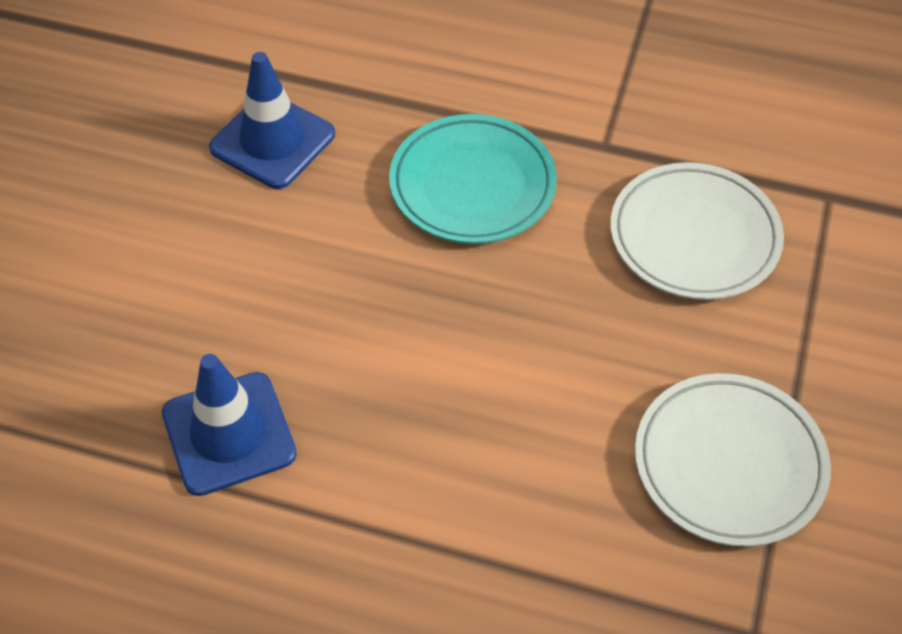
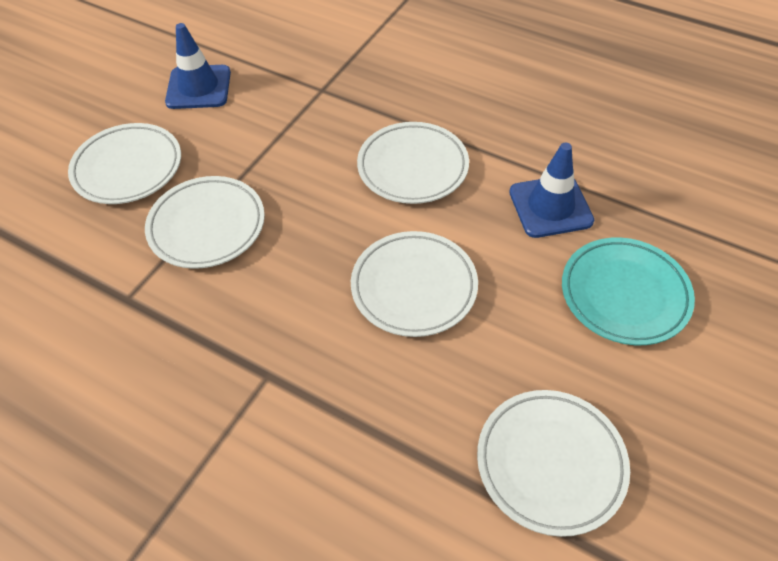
white plate: 2 -> 5

